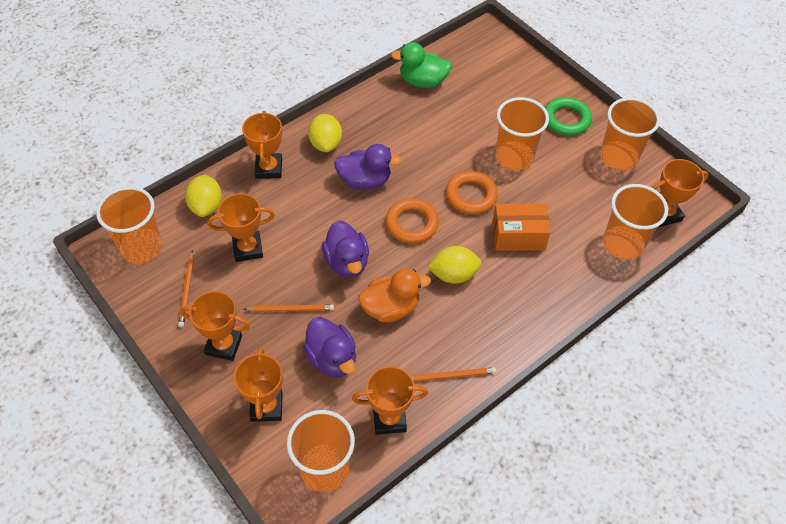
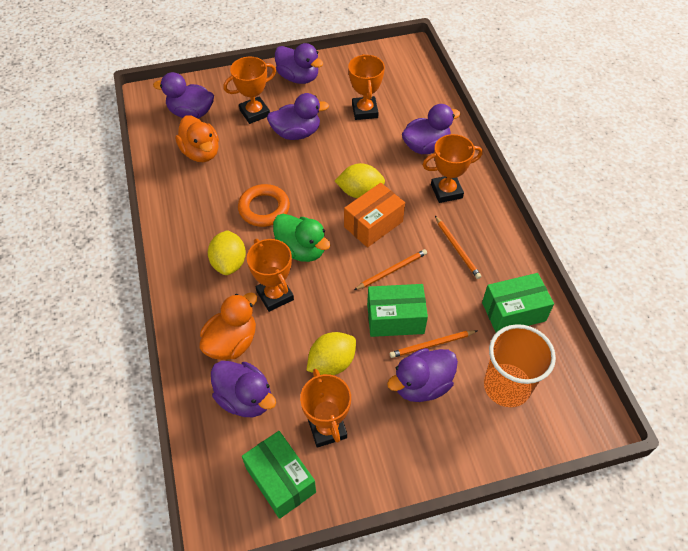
green box: 0 -> 3
green ring: 1 -> 0
orange cup: 5 -> 1
orange duck: 1 -> 2
orange ring: 2 -> 1
orange trophy: 6 -> 5
purple duck: 3 -> 6

